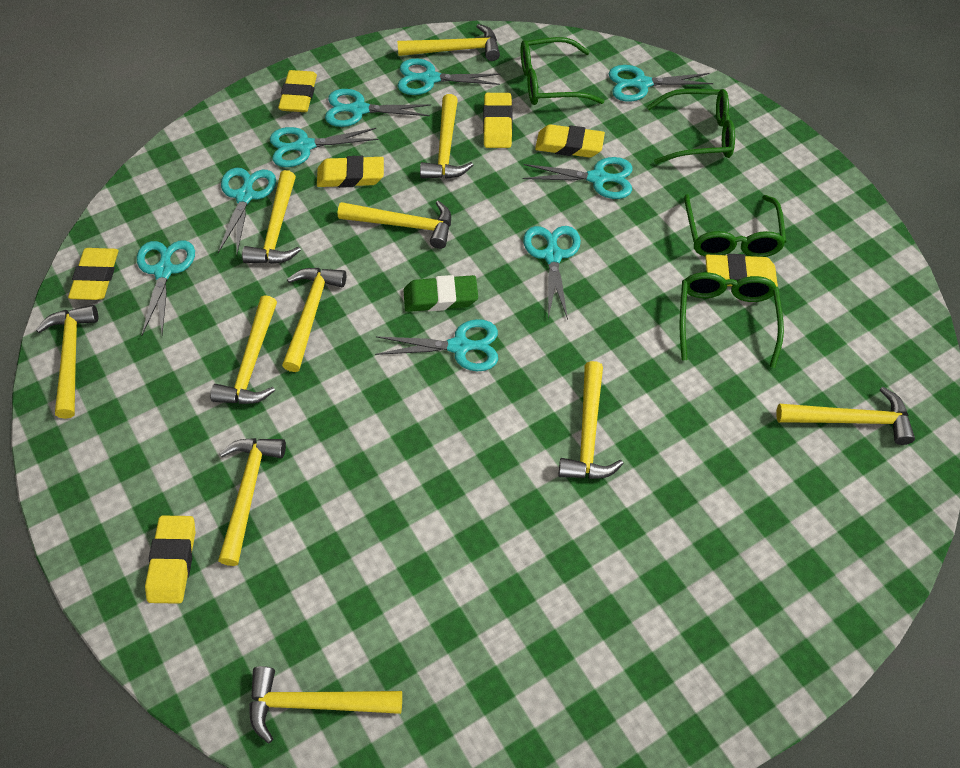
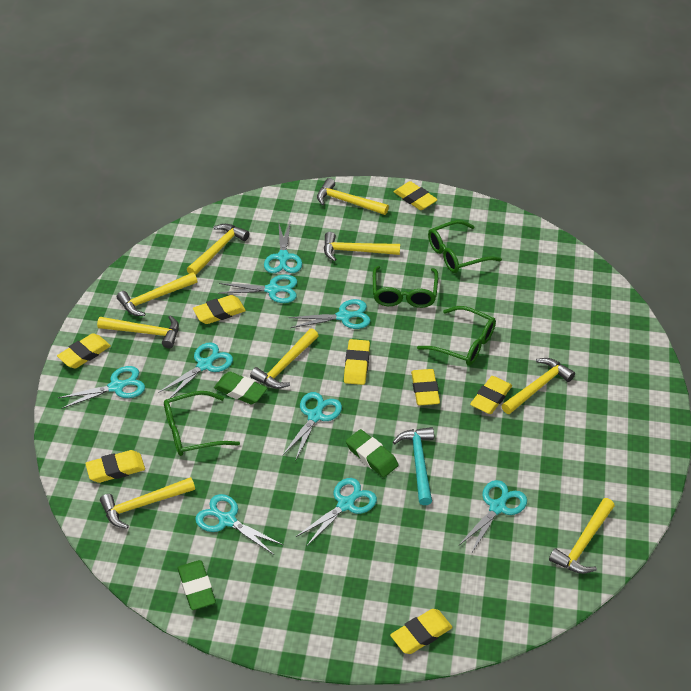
green eraser: 1 -> 3
turquoise hammer: 0 -> 1
yellow eraser: 7 -> 8
yellow hammer: 11 -> 9

